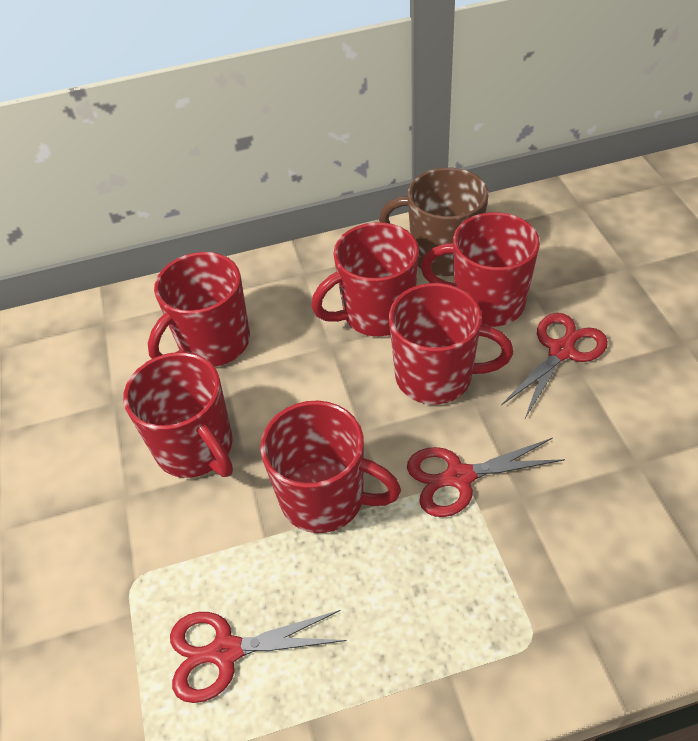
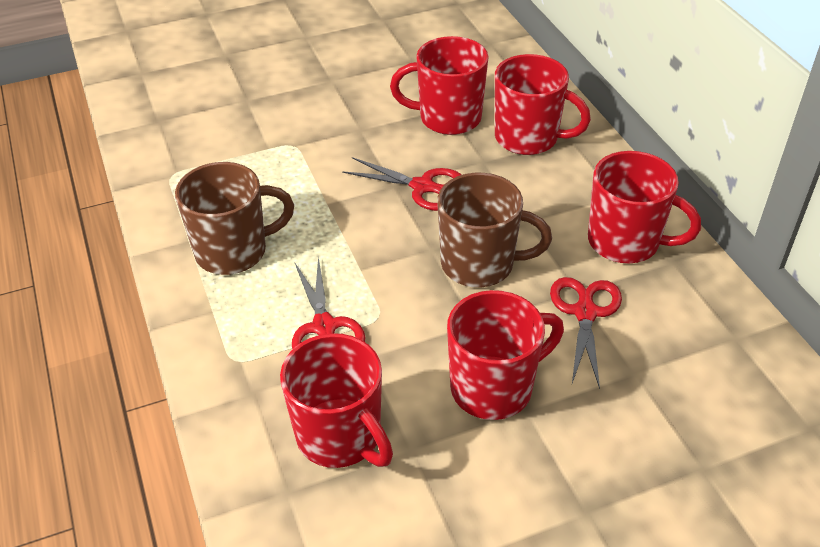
brown mug: 1 -> 2
red mug: 6 -> 5

